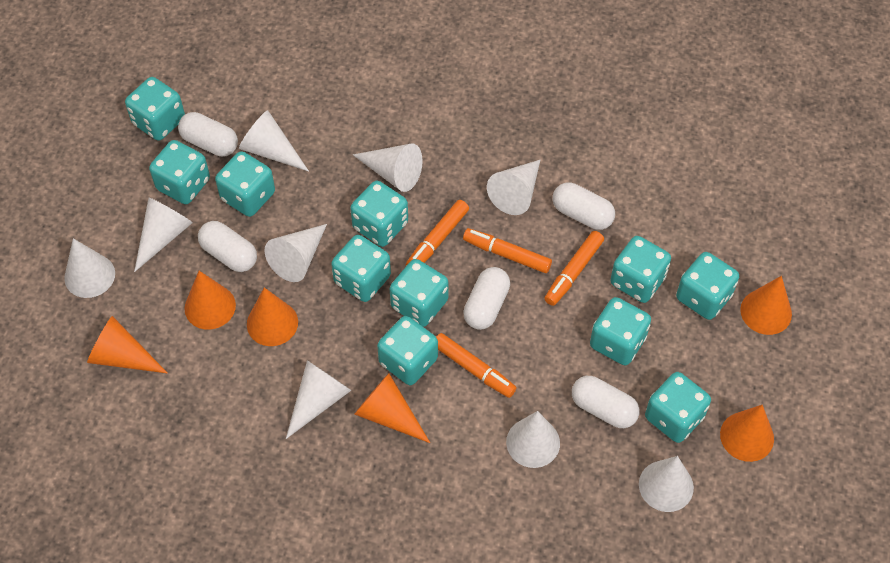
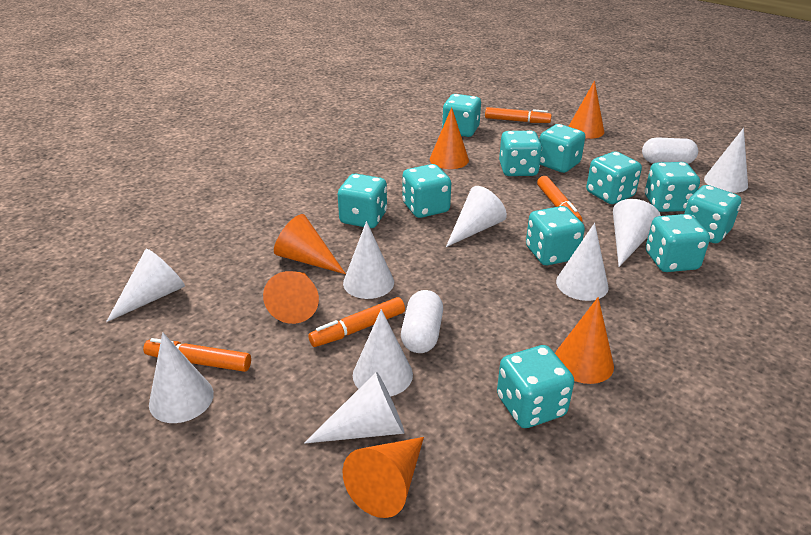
white capsule: 5 -> 2

